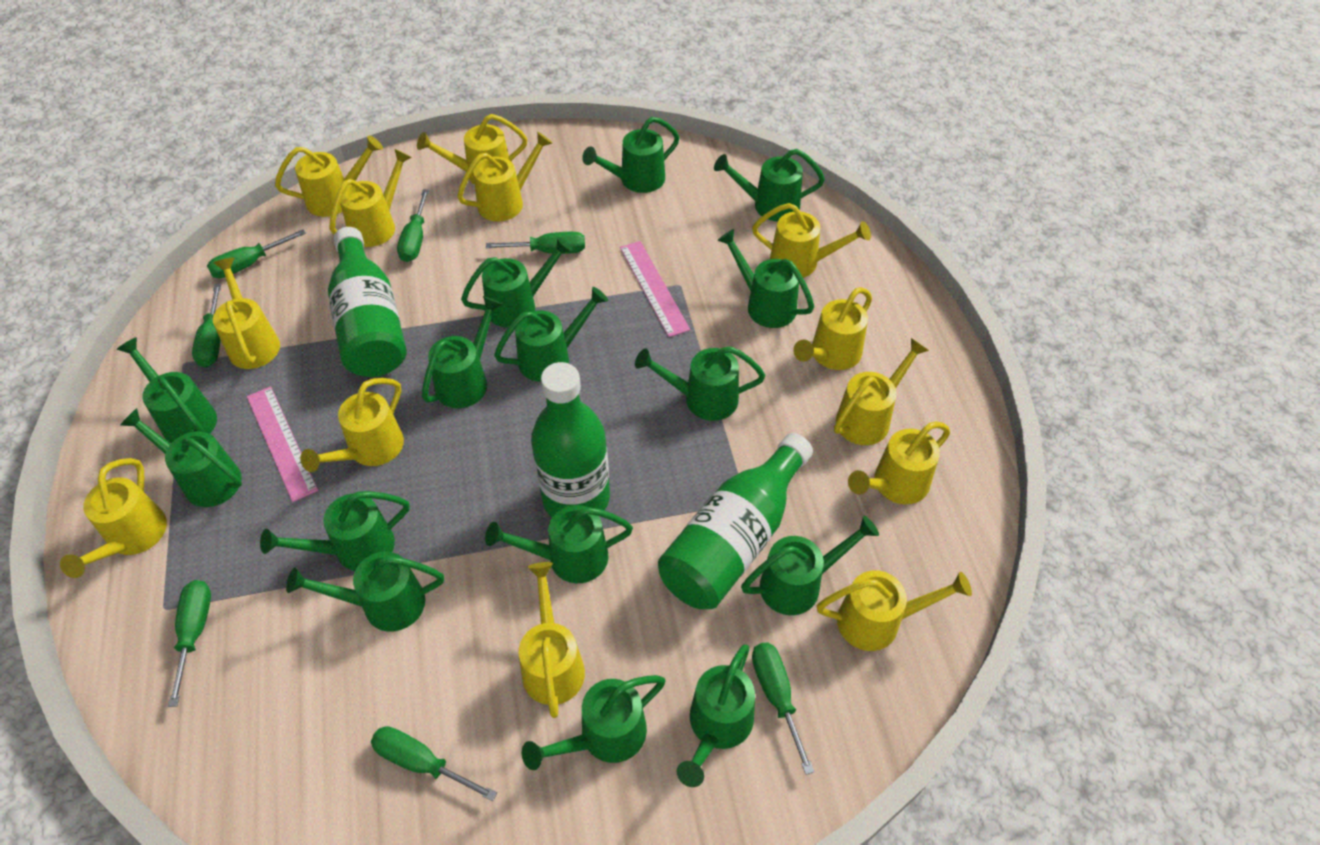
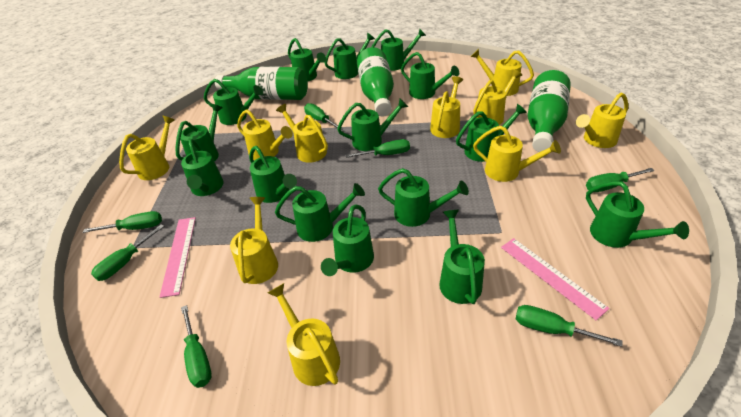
yellow watering can: 13 -> 10

